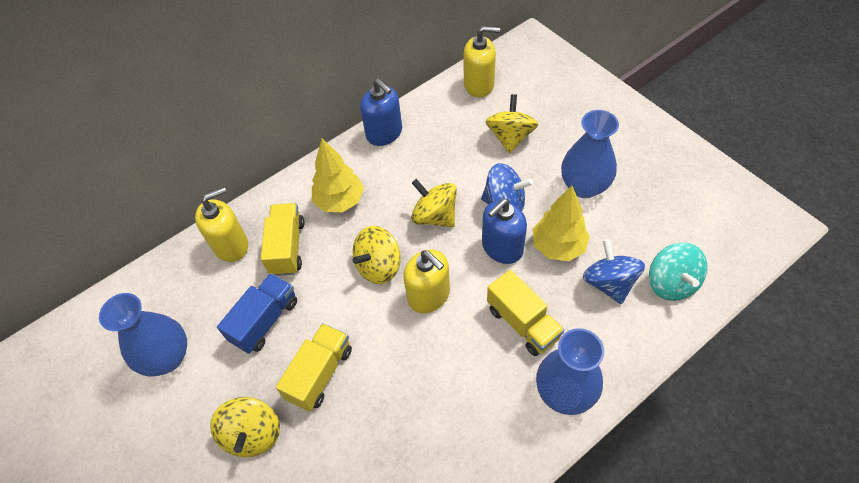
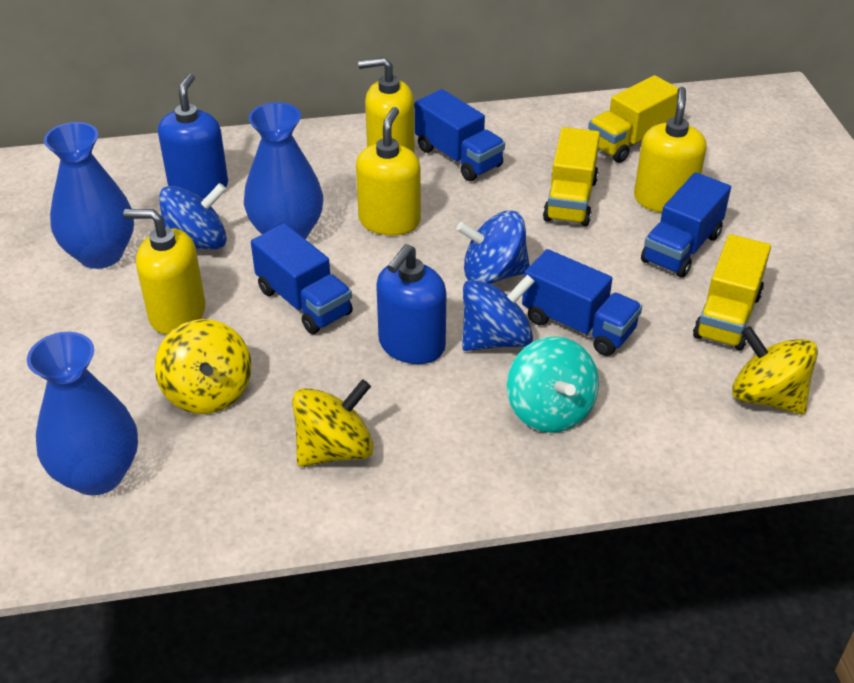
blue spinning top: 2 -> 3
blue truck: 1 -> 4
yellow soap dispenser: 3 -> 4
yellow spinning top: 4 -> 3
yellow tree: 2 -> 0

